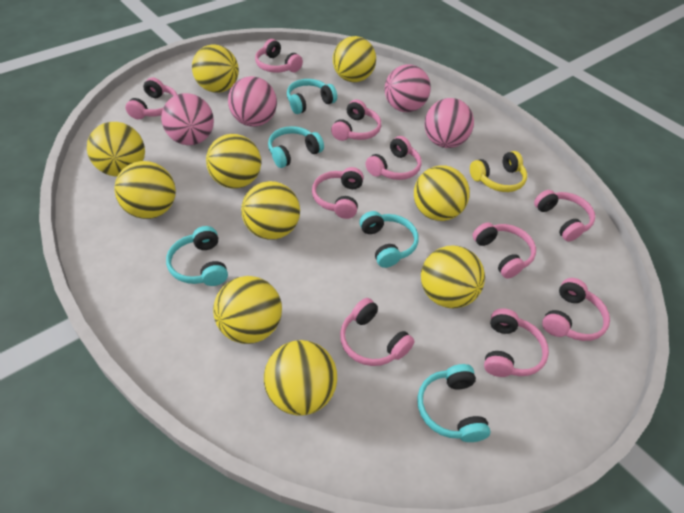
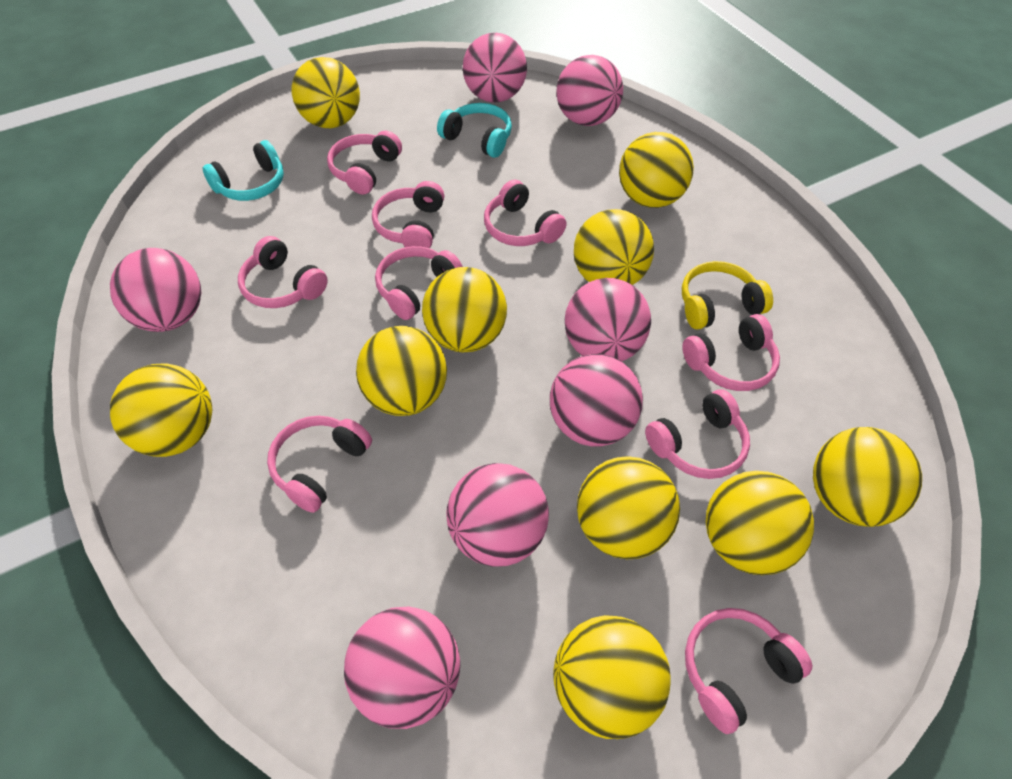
pink ball: 4 -> 7
pink headphones: 10 -> 9
turquoise headphones: 5 -> 2

